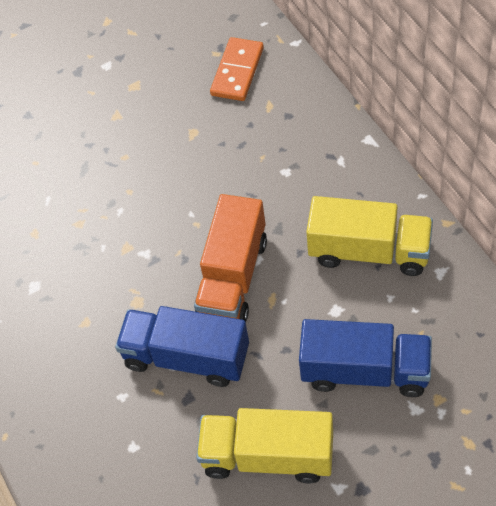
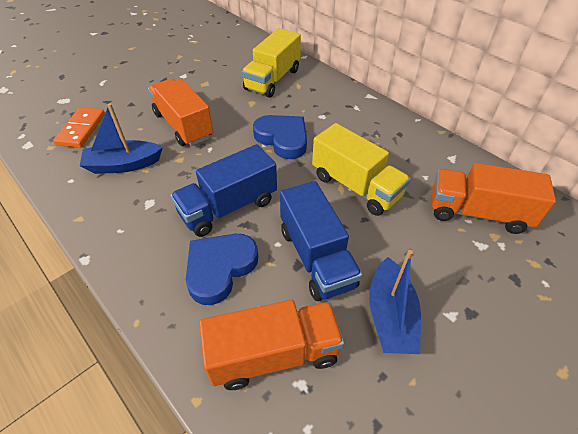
blue boat: 0 -> 2
blue heart: 0 -> 2
orange truck: 1 -> 3

